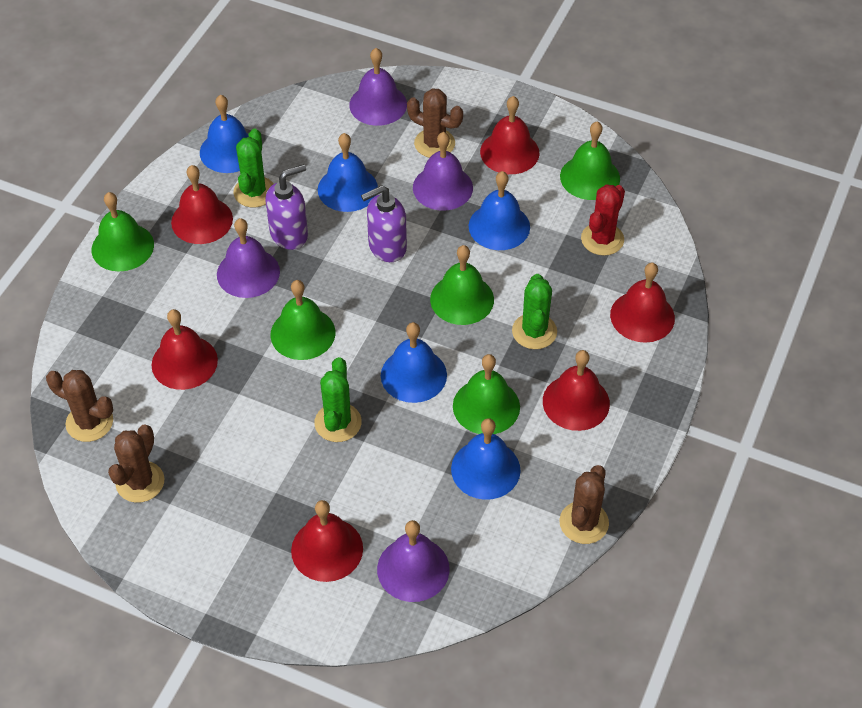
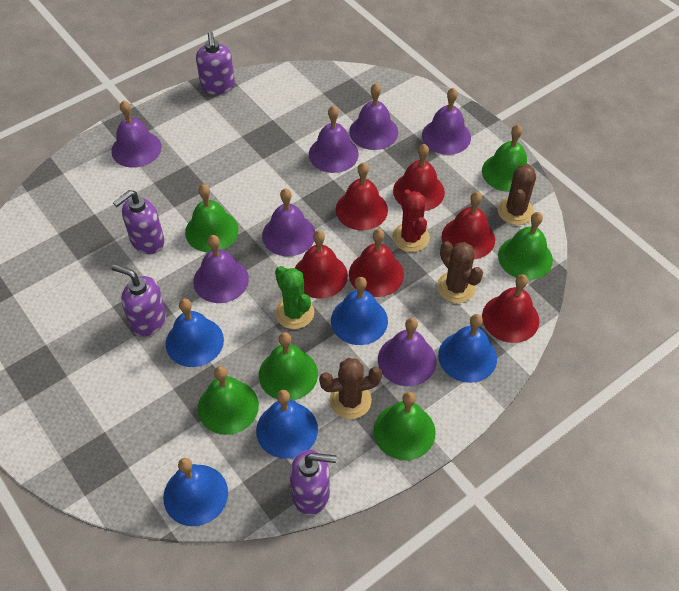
brown cactus: 4 -> 3
green bell: 5 -> 6
green cactus: 3 -> 1
purple bell: 4 -> 7
purple soap dispenser: 2 -> 4

